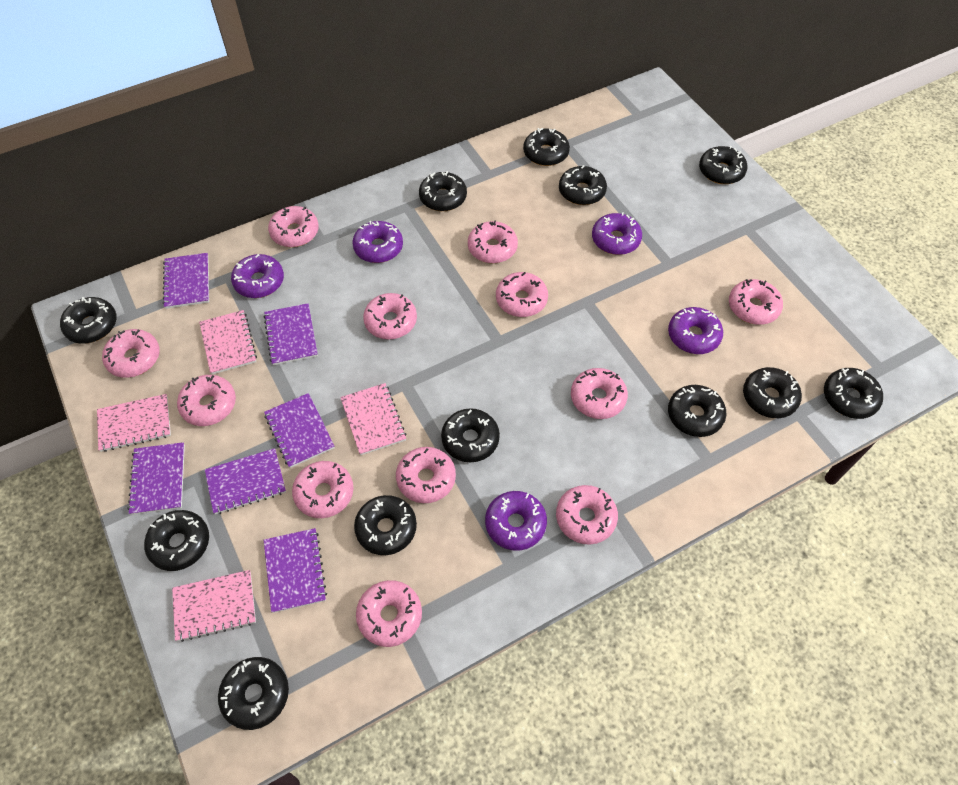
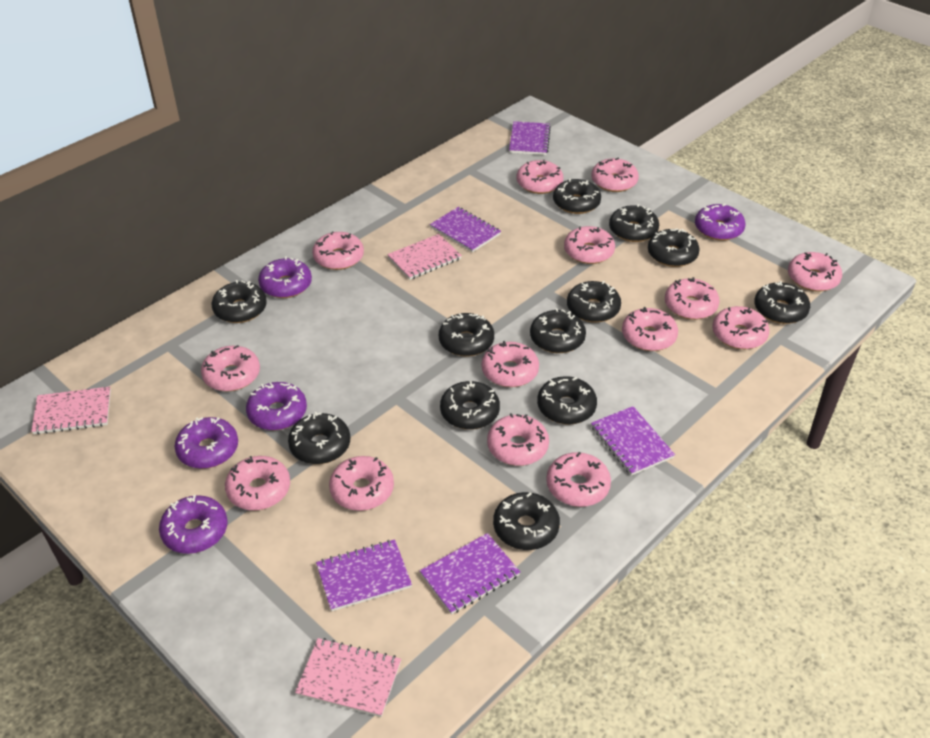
pink donut: 12 -> 14
pink notebook: 4 -> 3
purple notebook: 6 -> 5

